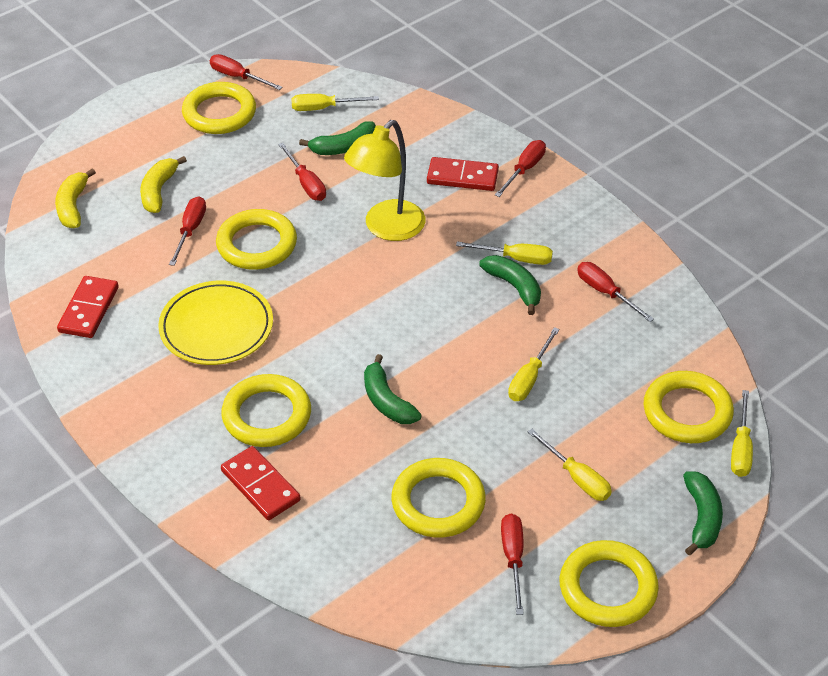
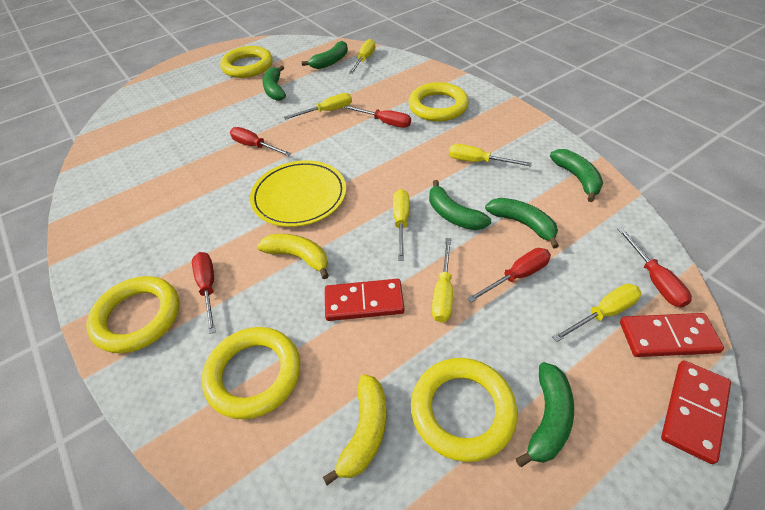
green banana: 4 -> 6
red screwdriver: 6 -> 5
yellow lamp: 1 -> 0
yellow ring: 6 -> 5
yellow screwdriver: 5 -> 6

